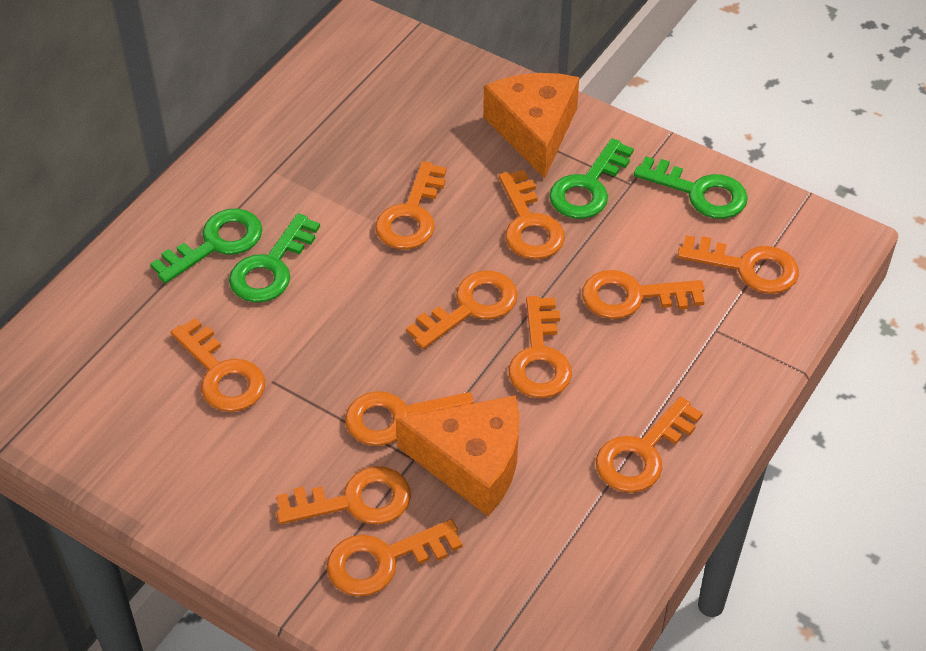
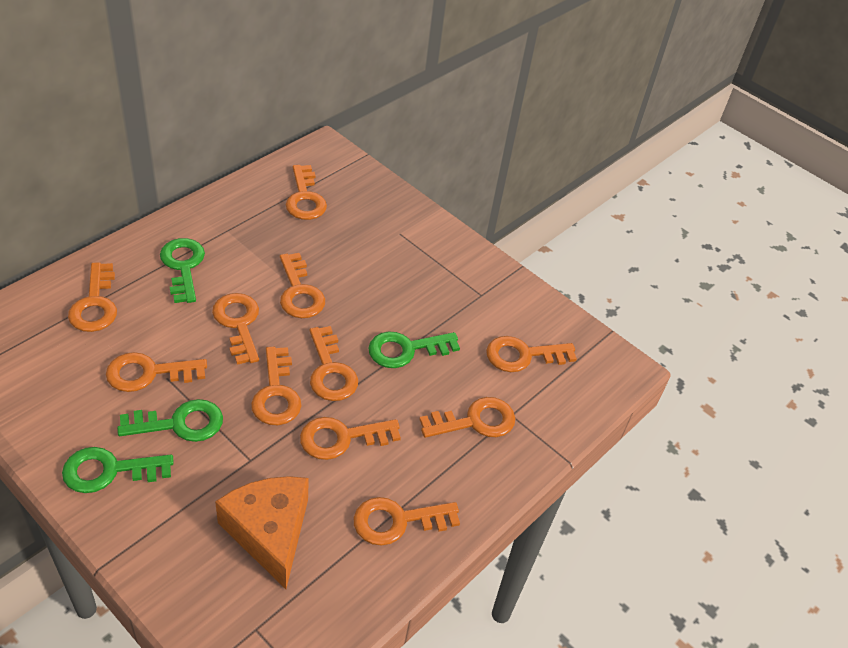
orange cheese: 2 -> 1

